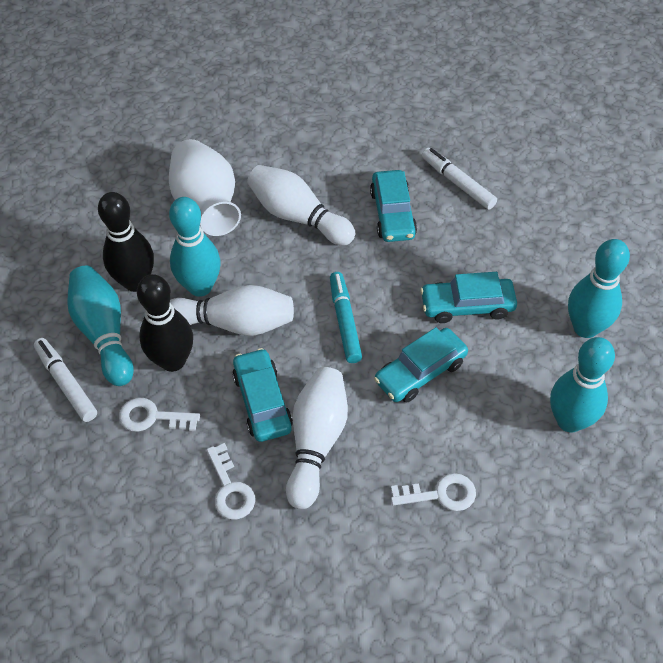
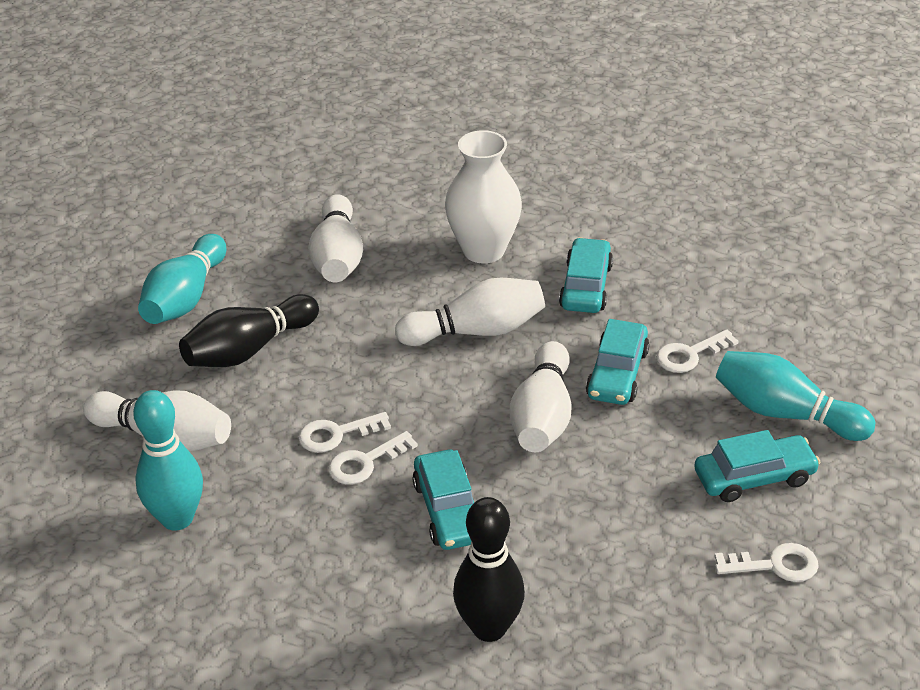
turquoise bowling pin: 4 -> 3
turquoise marker: 1 -> 0
white bowling pin: 3 -> 4
white key: 3 -> 4
white marker: 2 -> 0

